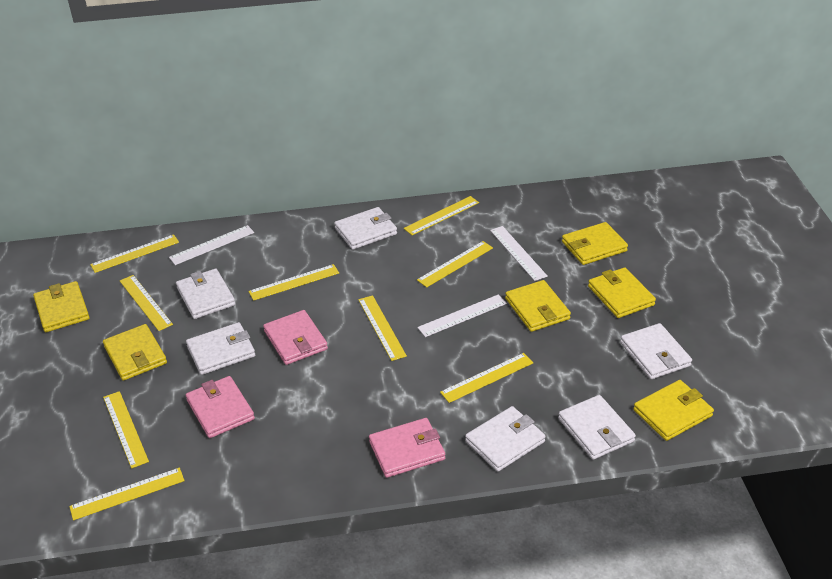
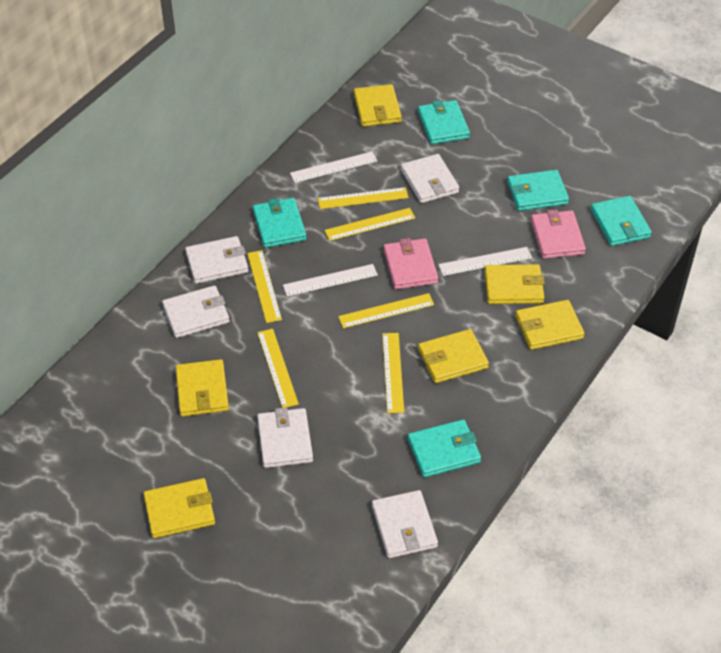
pink wallet: 3 -> 2
turquoise wallet: 0 -> 5
white wallet: 6 -> 5
yellow ruler: 9 -> 6

